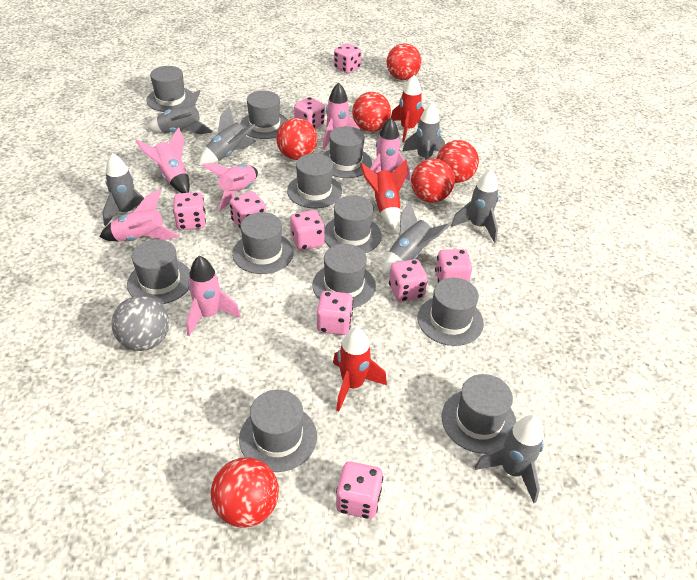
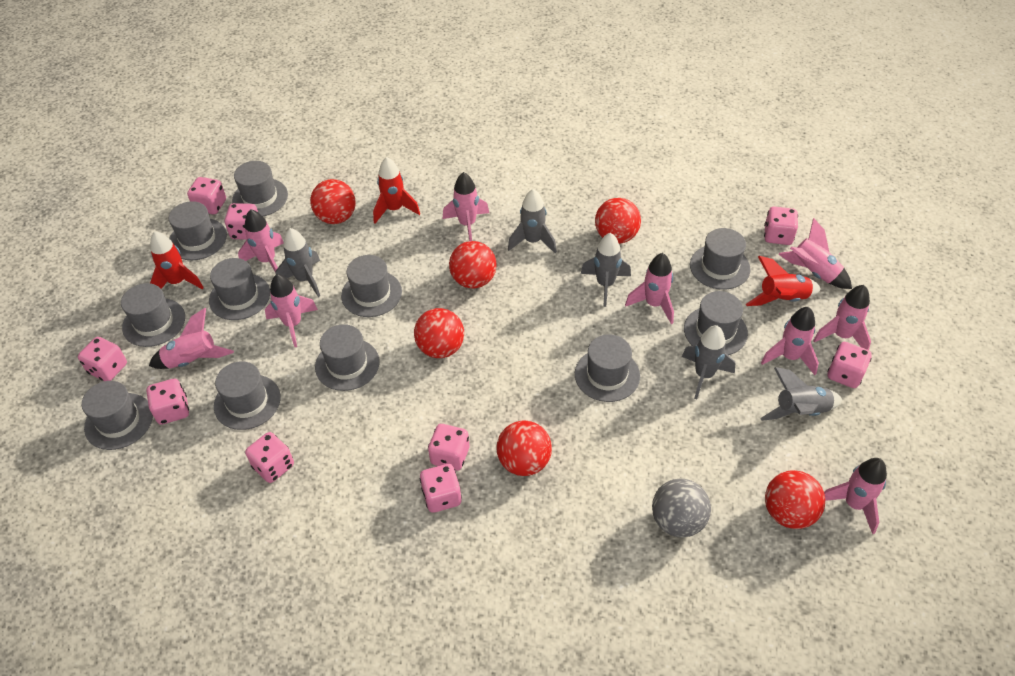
grey rocket: 7 -> 5
pink rocket: 6 -> 9

